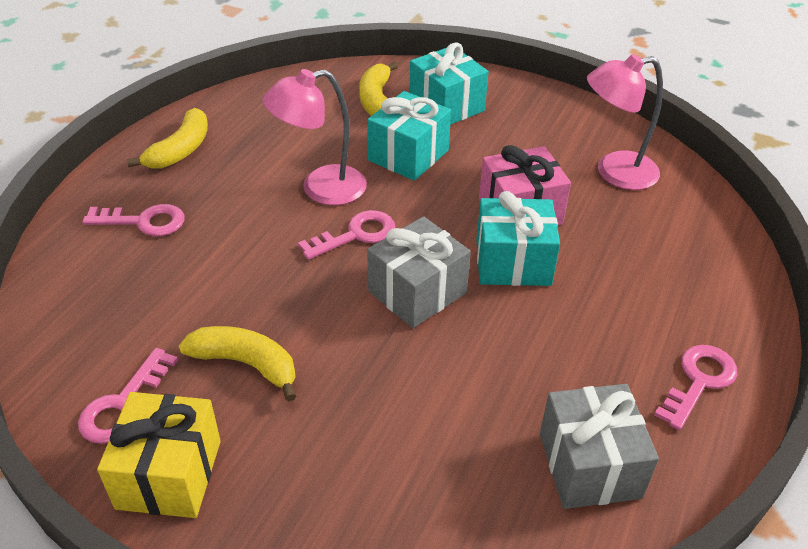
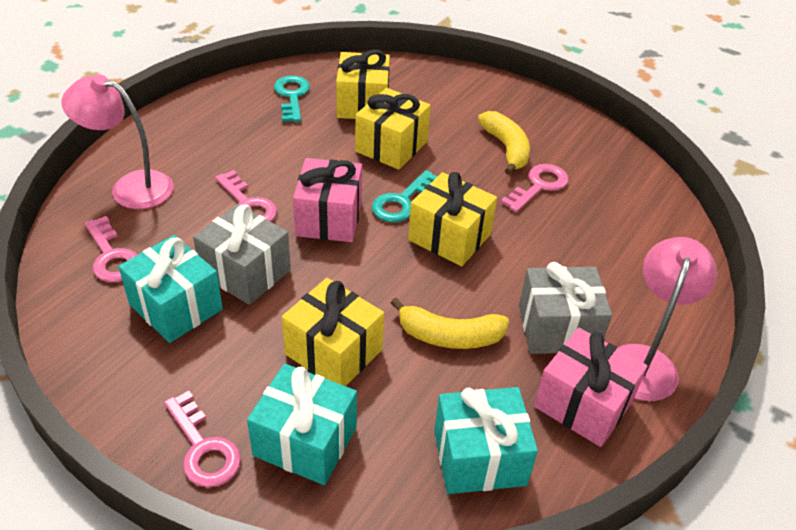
pink gift: 1 -> 2
turquoise key: 0 -> 2
yellow banana: 3 -> 2
yellow gift: 1 -> 4

